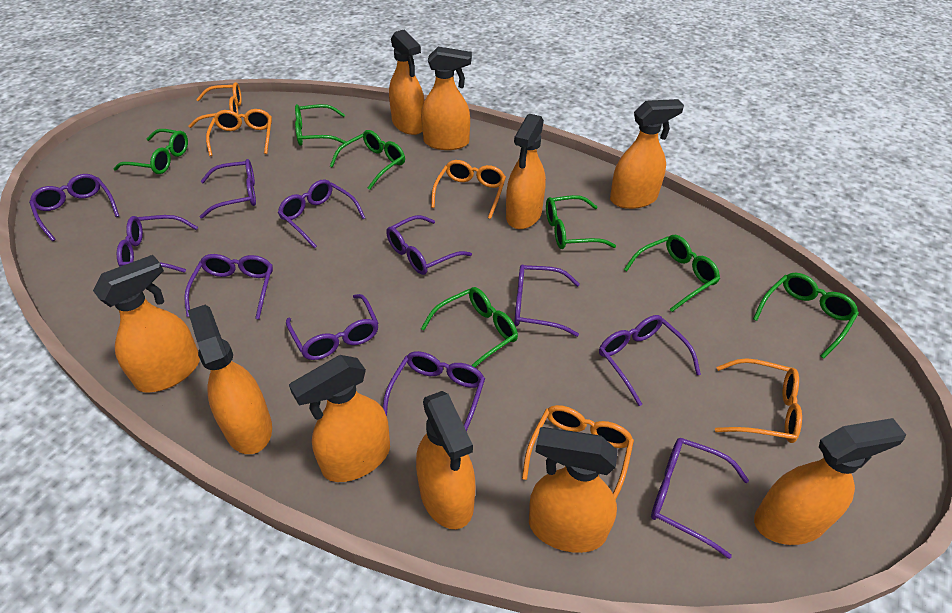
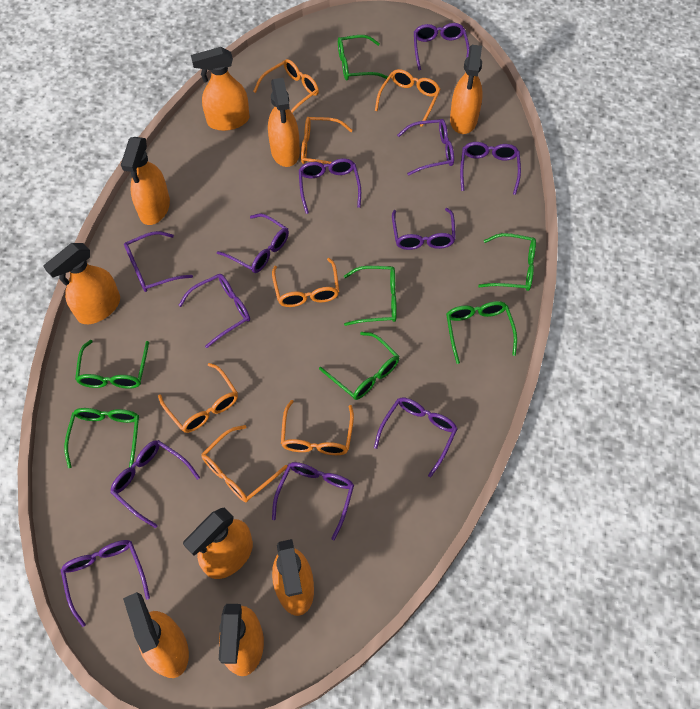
orange glasses: 5 -> 7
orange spray bottle: 10 -> 9
purple glasses: 11 -> 12

